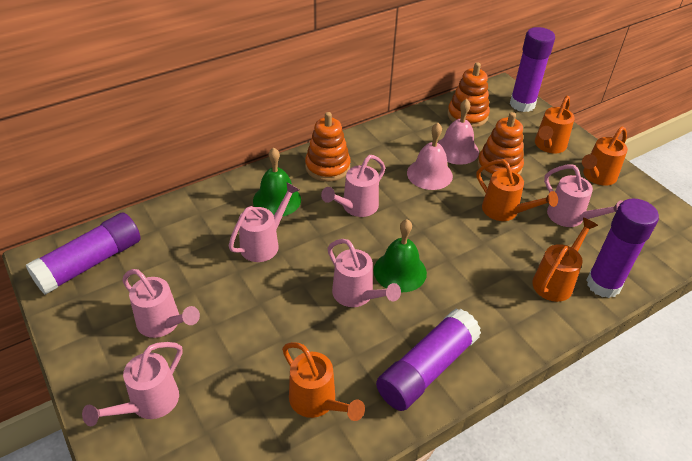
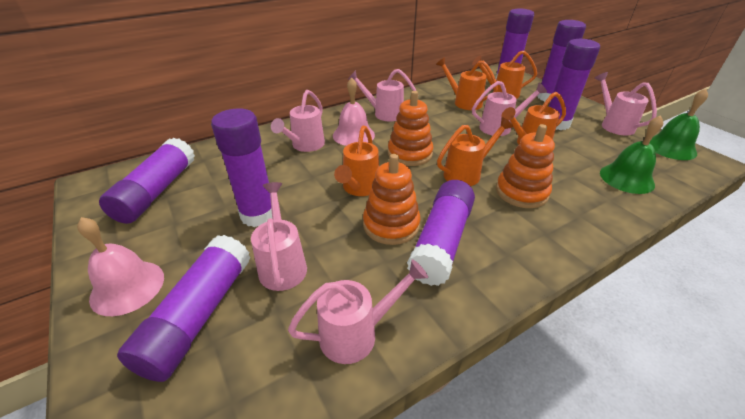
purple glue stick: 4 -> 7

